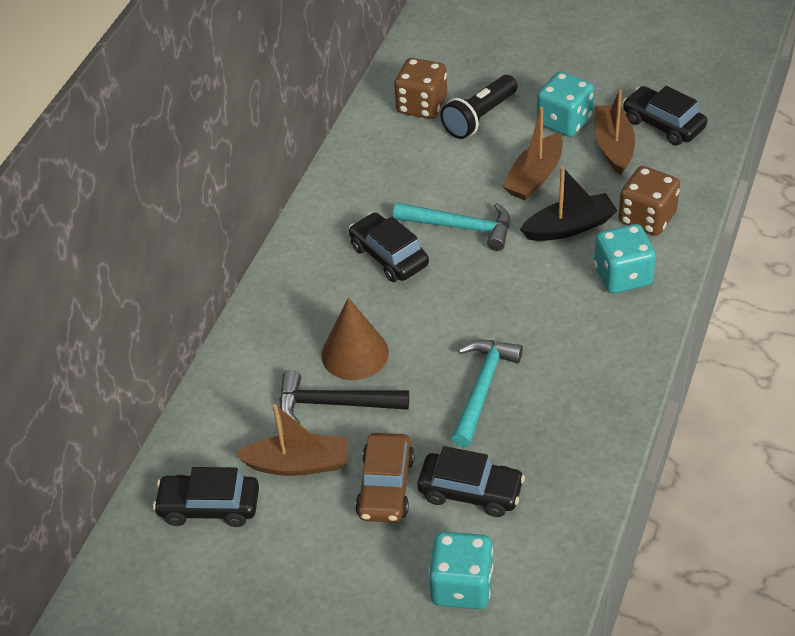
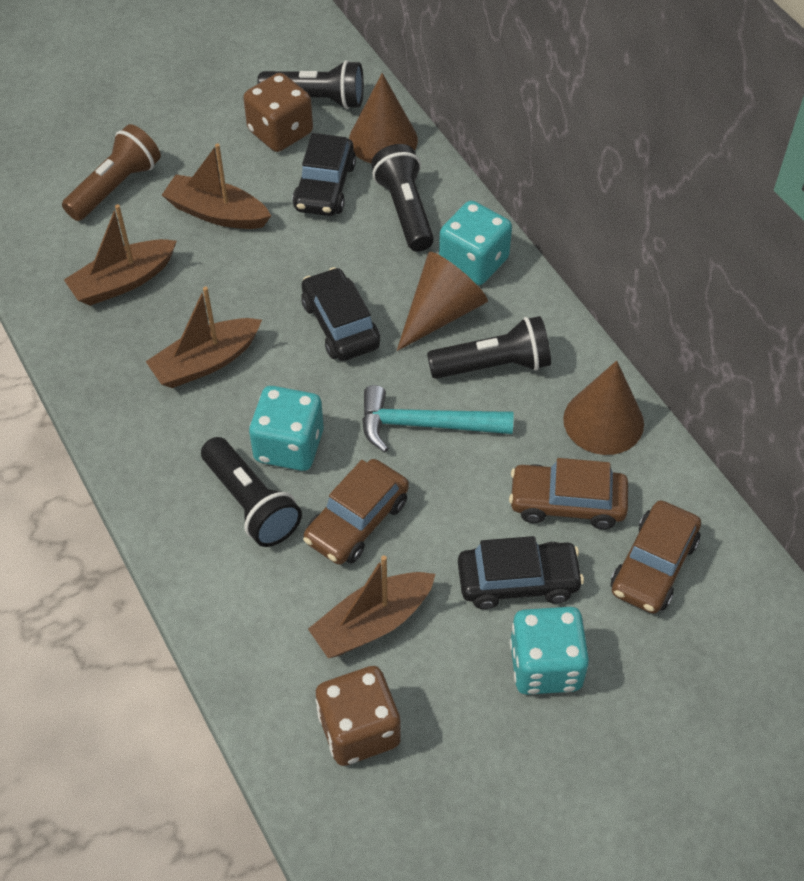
black boat: 1 -> 0
black car: 4 -> 3
black flashlight: 1 -> 4
black hammer: 1 -> 0
brown boat: 3 -> 4
brown car: 1 -> 3
brown cone: 1 -> 3
brown flashlight: 0 -> 1
turquoise hammer: 2 -> 1

